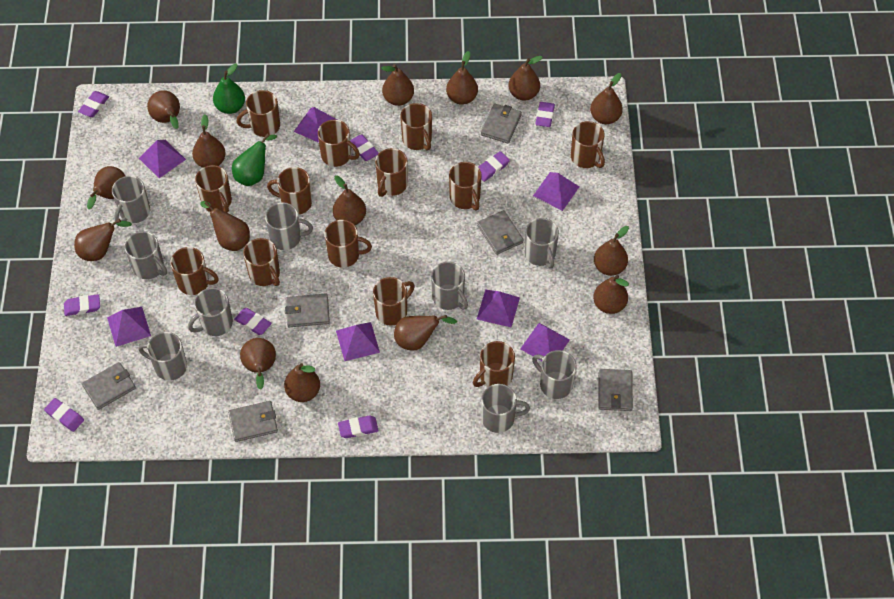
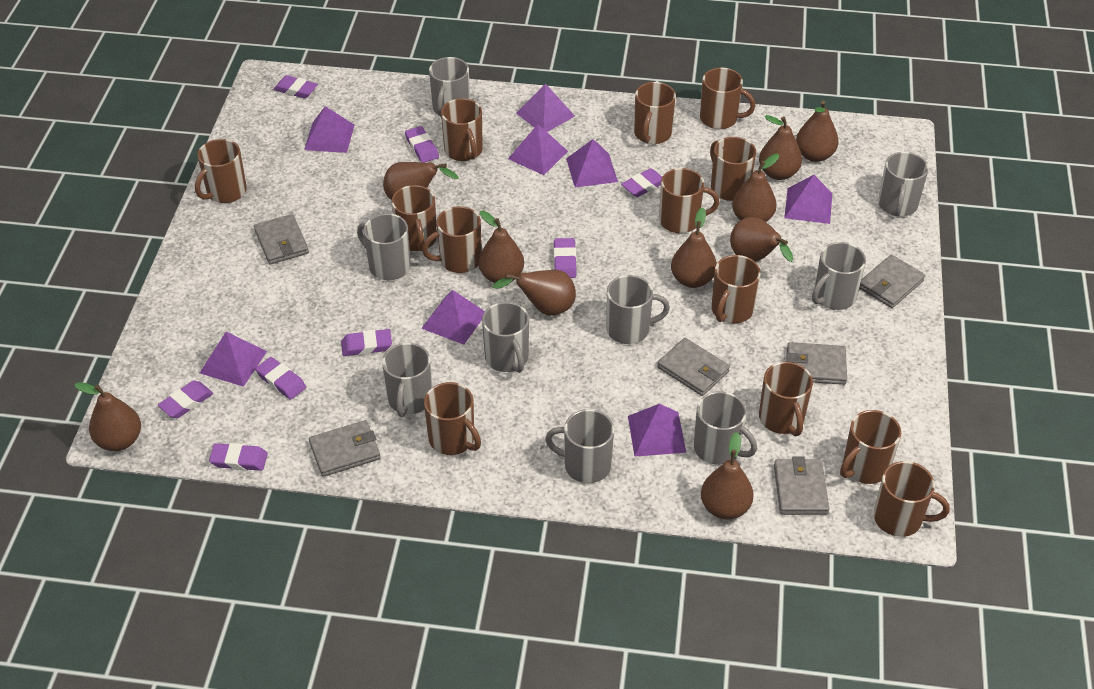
brown pear: 15 -> 10
green pear: 2 -> 0
purple pyramid: 7 -> 8

